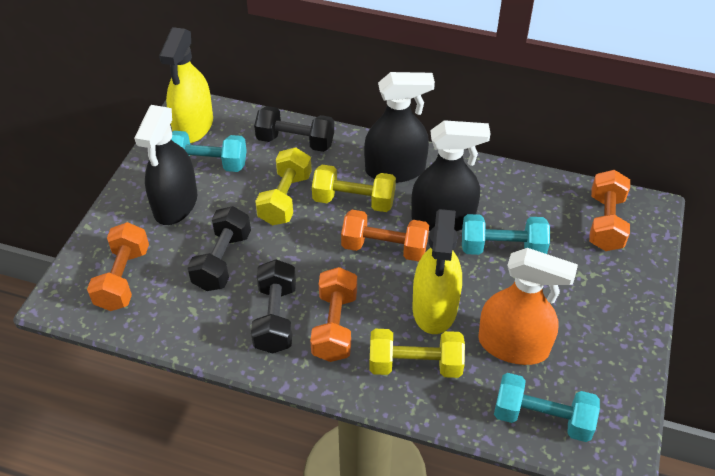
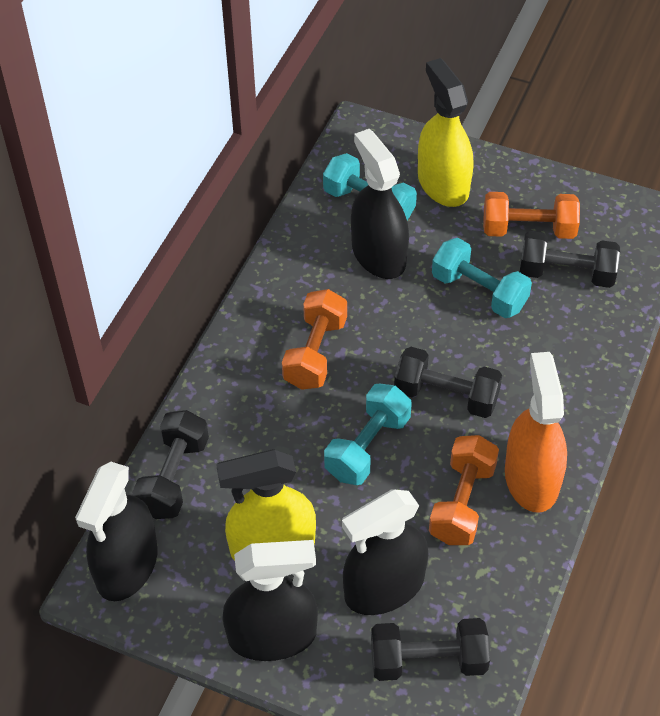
black dumbbell: 3 -> 4
black spray bottle: 3 -> 4
orange dumbbell: 4 -> 3
yellow dumbbell: 3 -> 0

